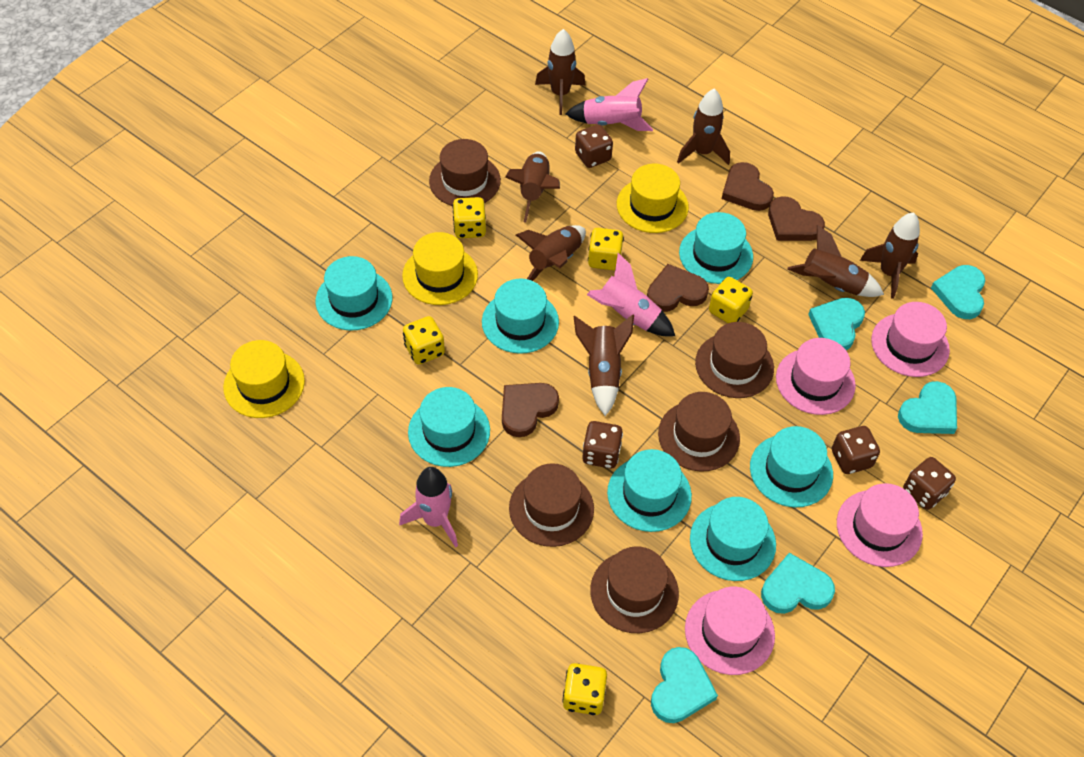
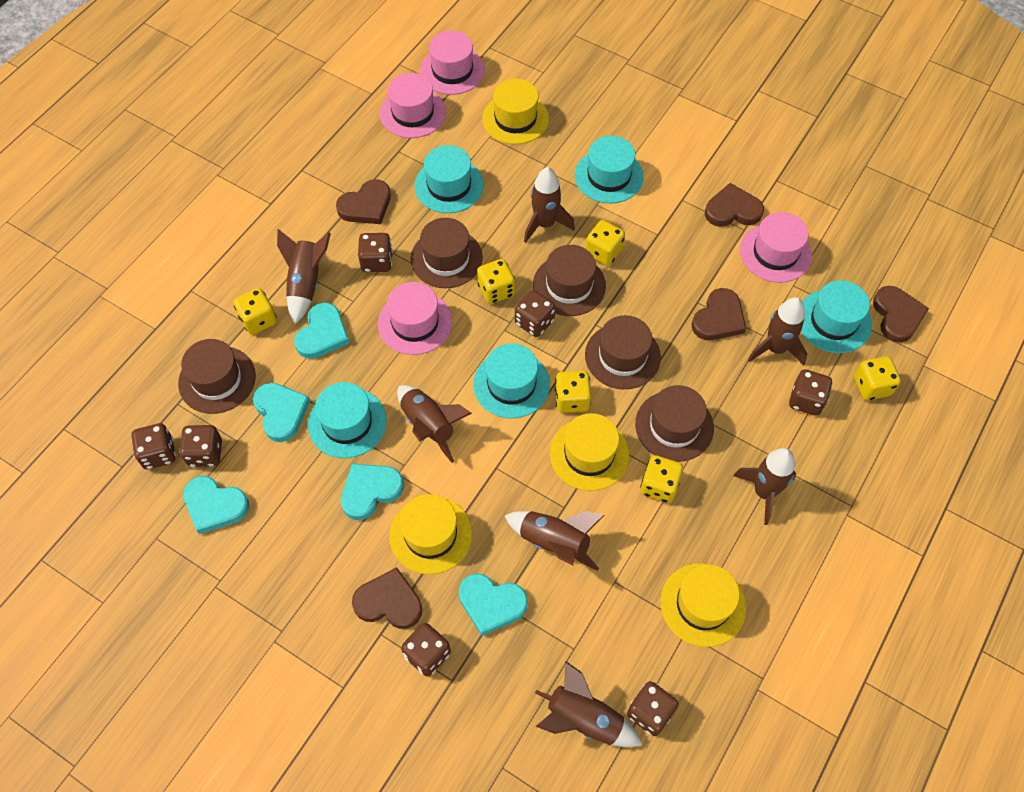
brown dice: 4 -> 7
brown heart: 4 -> 5
pink rocket: 3 -> 0
turquoise hat: 7 -> 5
yellow dice: 5 -> 6
yellow hat: 3 -> 4

